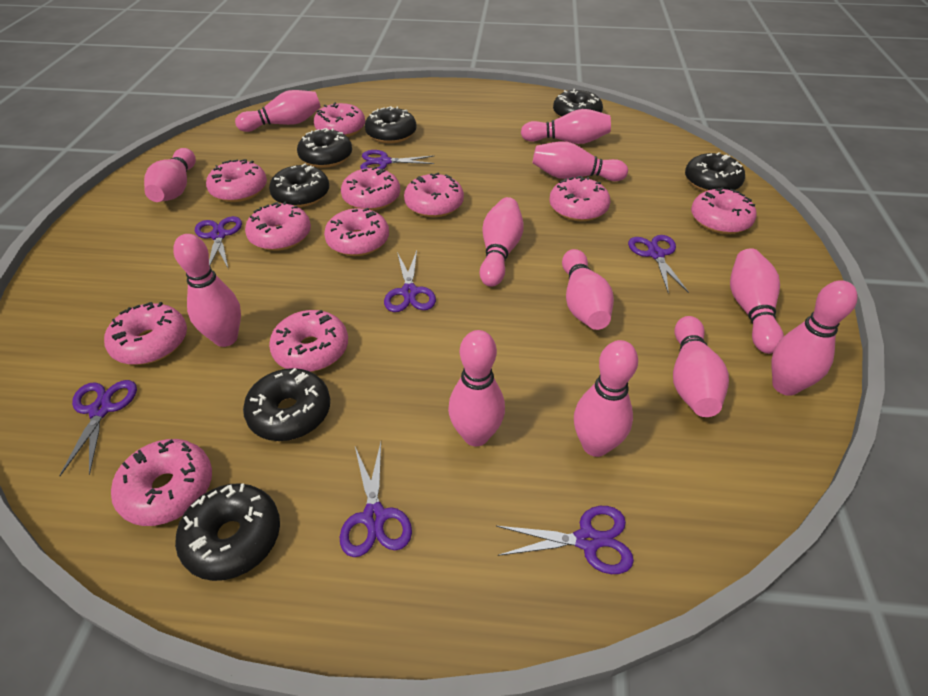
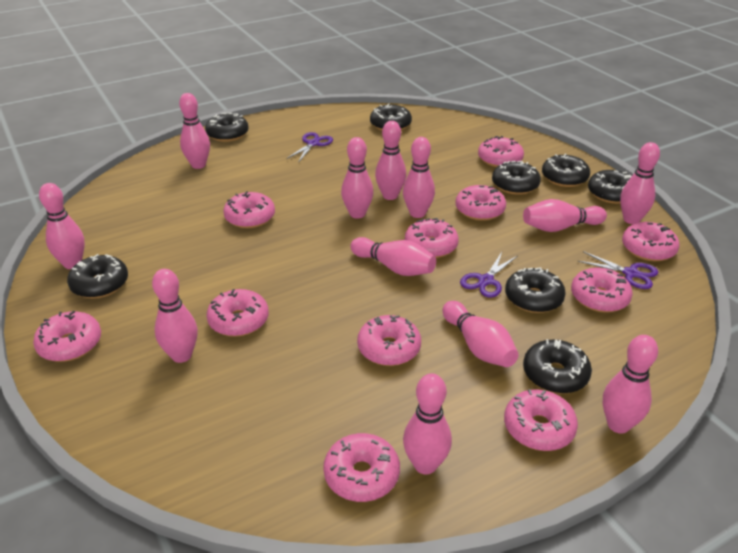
black donut: 7 -> 8
purple scissors: 7 -> 3

